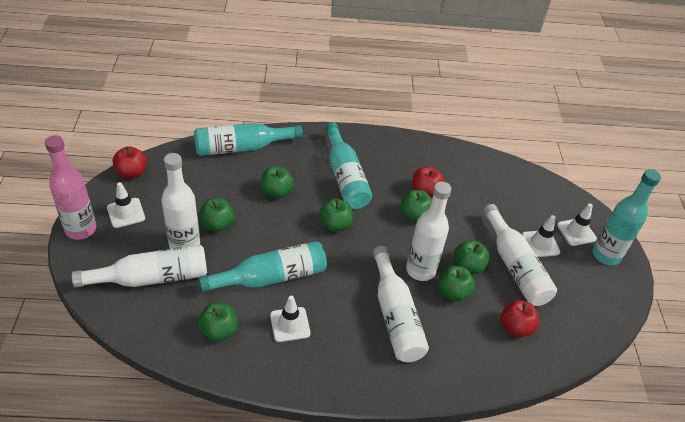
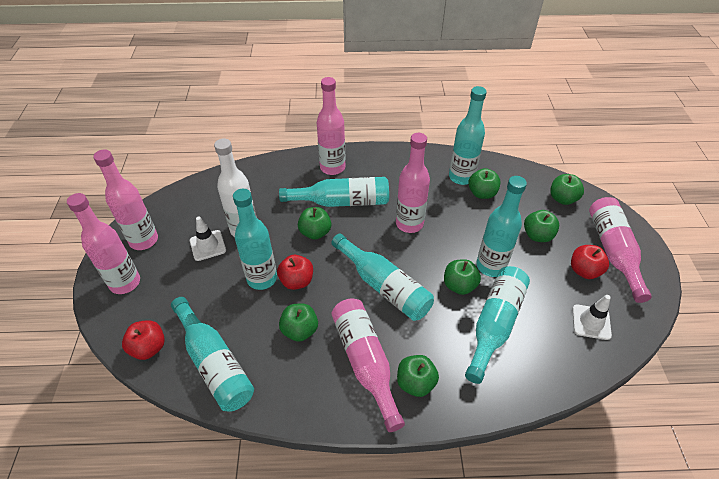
pink bottle: 1 -> 6
turquoise bottle: 4 -> 7
white bottle: 5 -> 1
white traffic cone: 4 -> 2

